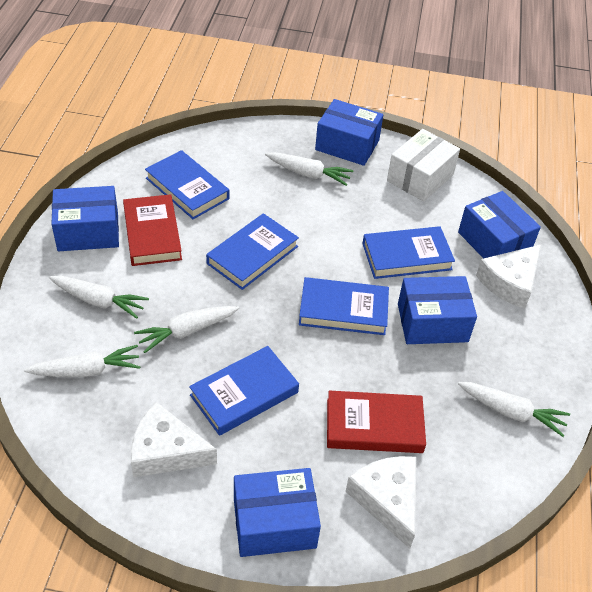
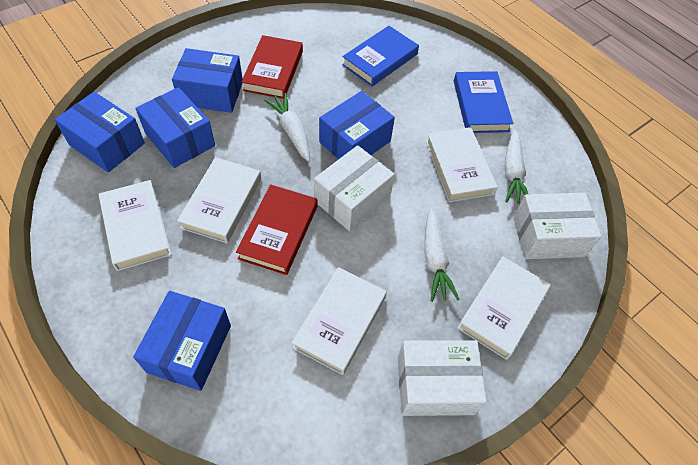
blue book: 5 -> 2
white book: 0 -> 5
white box: 1 -> 3
white carrot: 5 -> 3
white cheese: 3 -> 0

